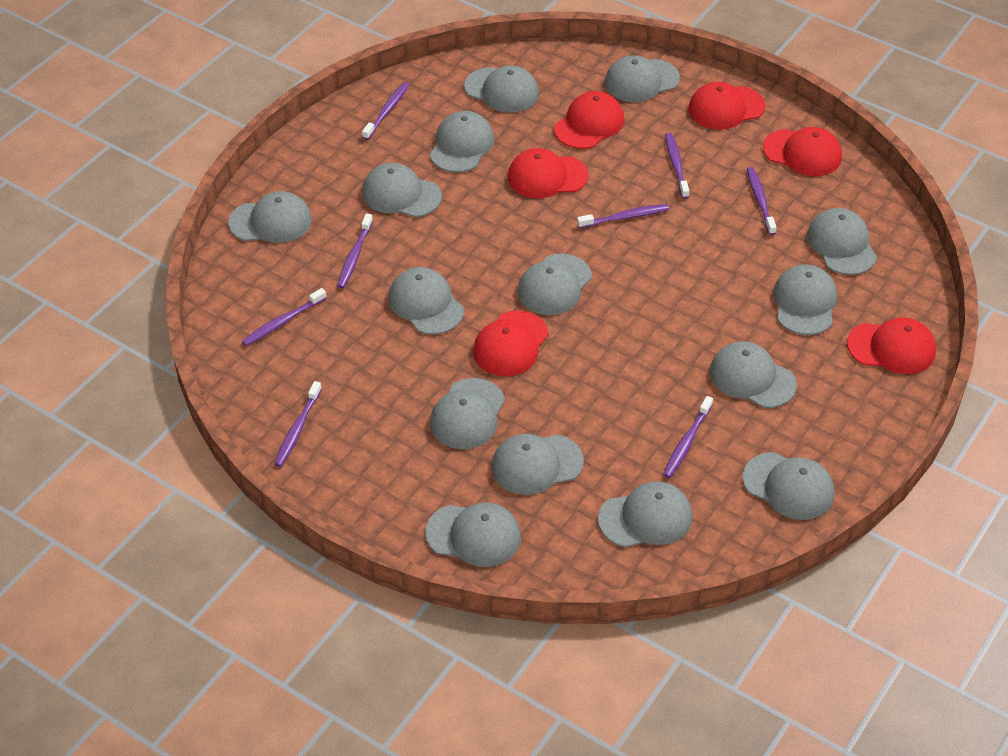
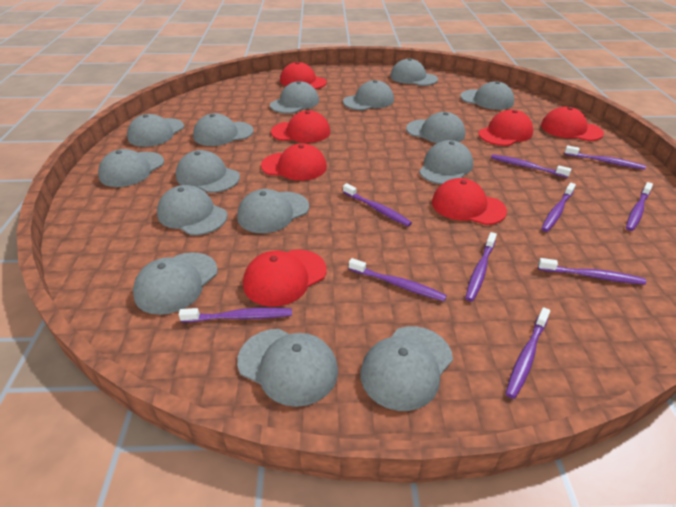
purple toothbrush: 8 -> 10
red cap: 6 -> 7

